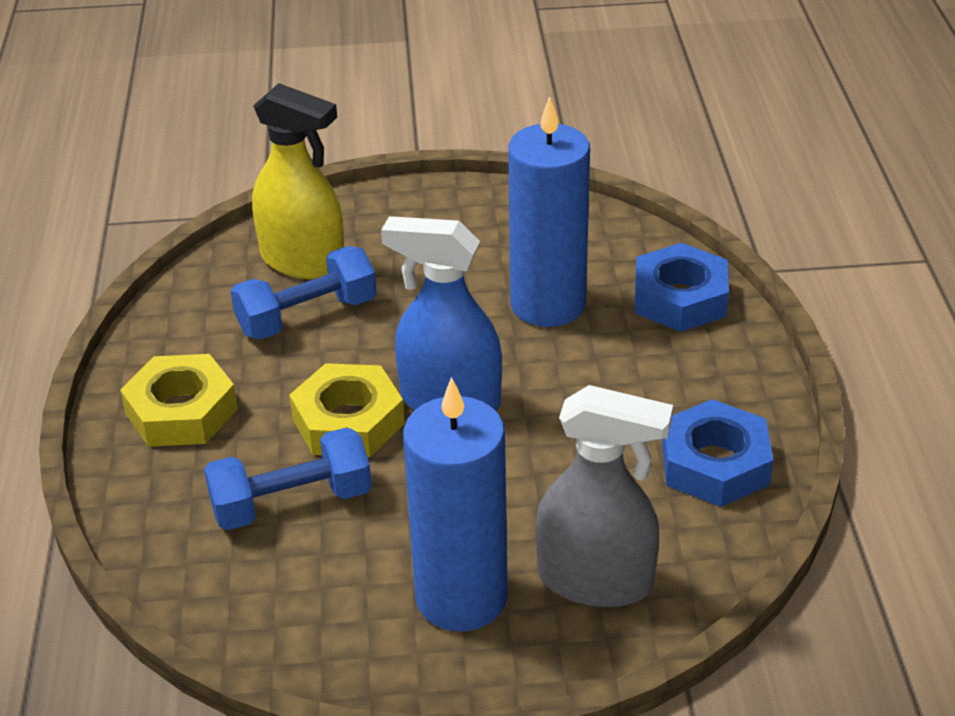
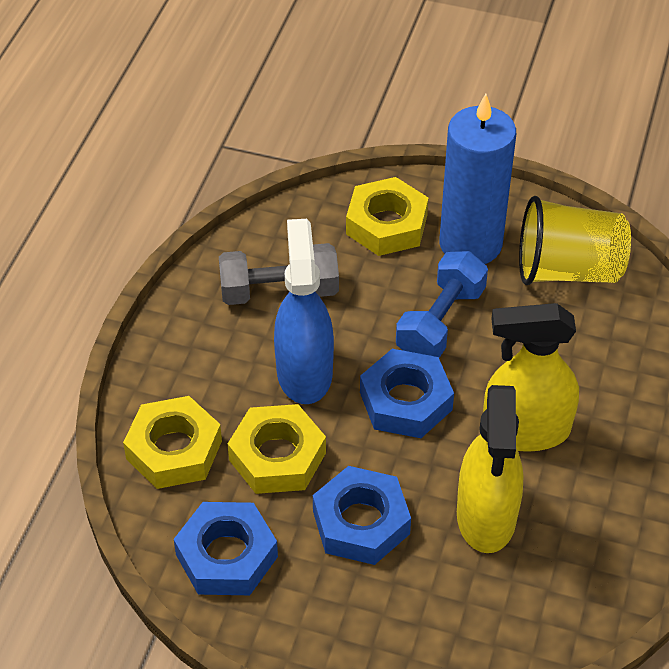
blue candle: 2 -> 1
blue dumbbell: 2 -> 1
blue nut: 2 -> 3
grey dumbbell: 0 -> 1
grey spray bottle: 1 -> 0
yellow cup: 0 -> 1
yellow nut: 2 -> 3
yellow spray bottle: 1 -> 2

